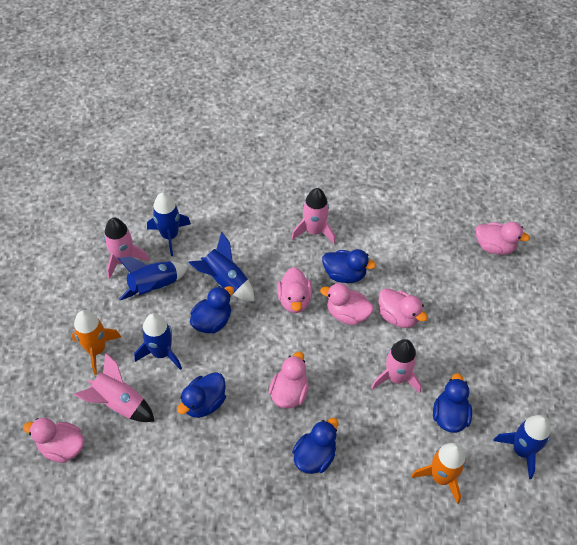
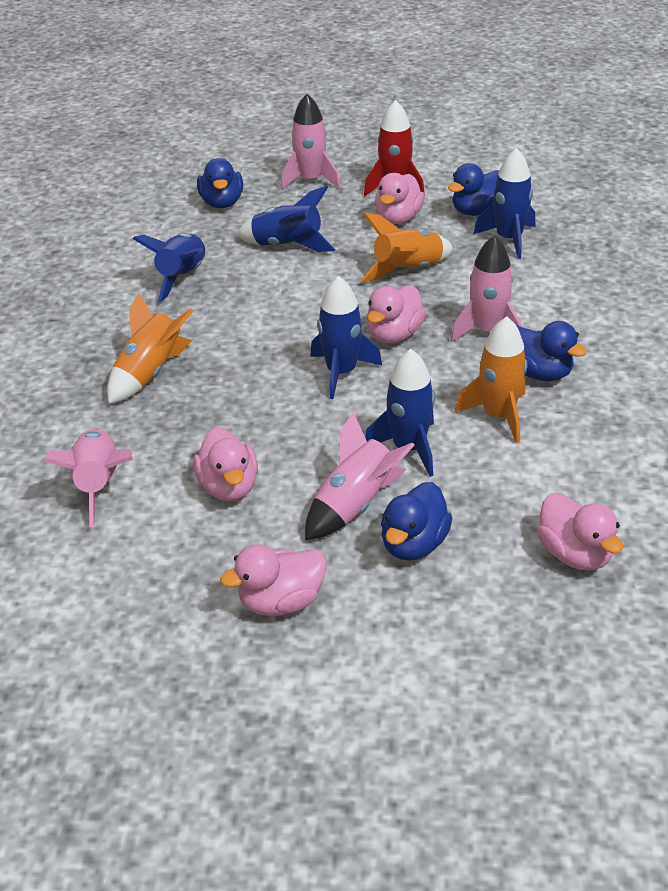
blue duck: 5 -> 4
orange rocket: 2 -> 3
pink duck: 6 -> 5
red rocket: 0 -> 1

